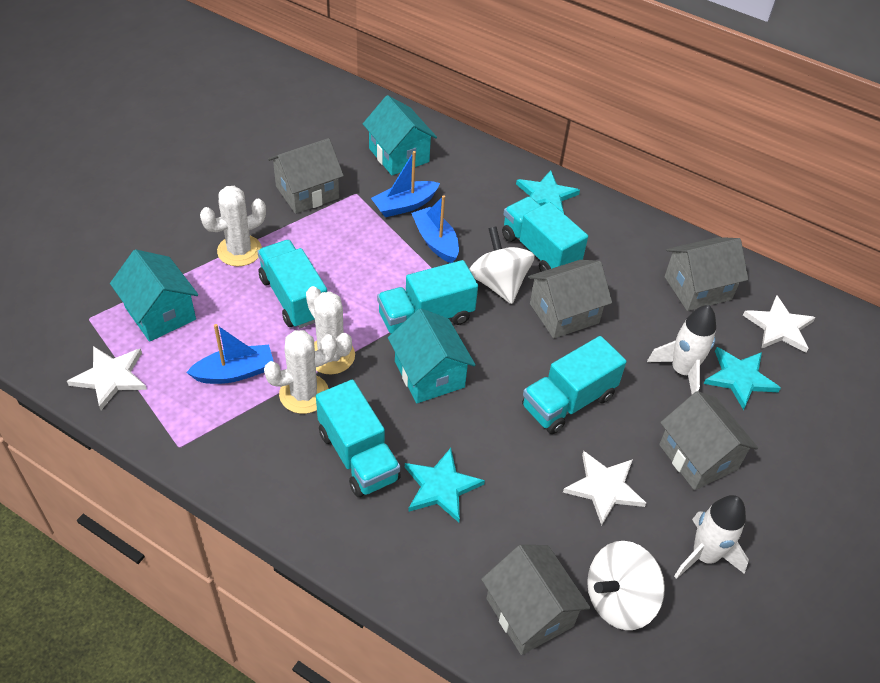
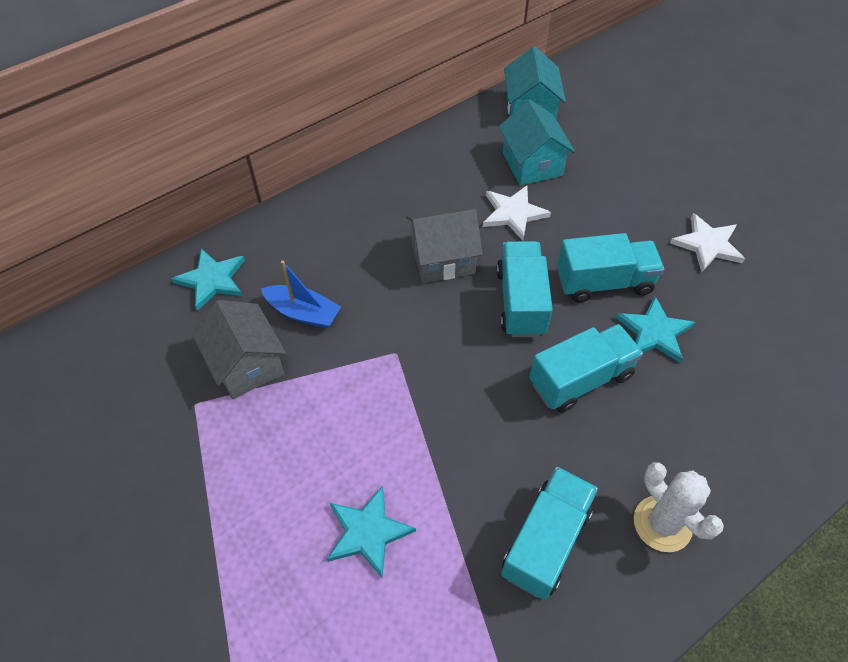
blue boat: 3 -> 1
grey house: 5 -> 2
turquoise house: 3 -> 2
turquoise truck: 5 -> 4
white cactus: 3 -> 1
white rocket: 2 -> 0
white spinning top: 2 -> 0
white star: 3 -> 2

